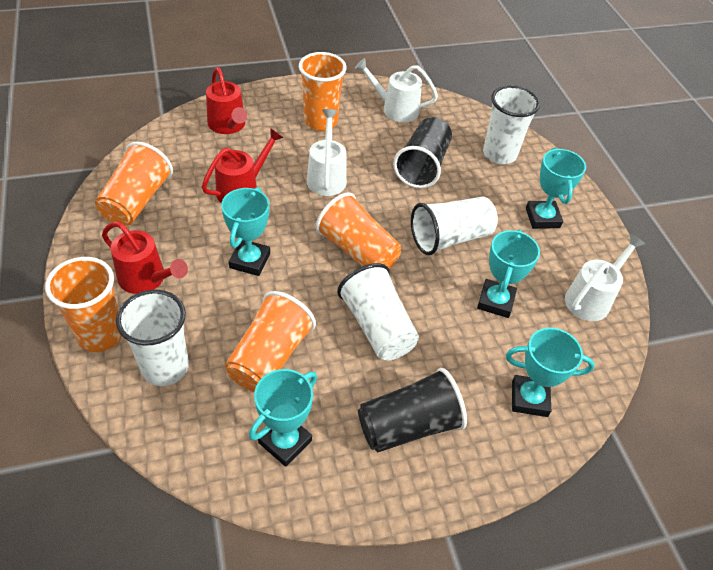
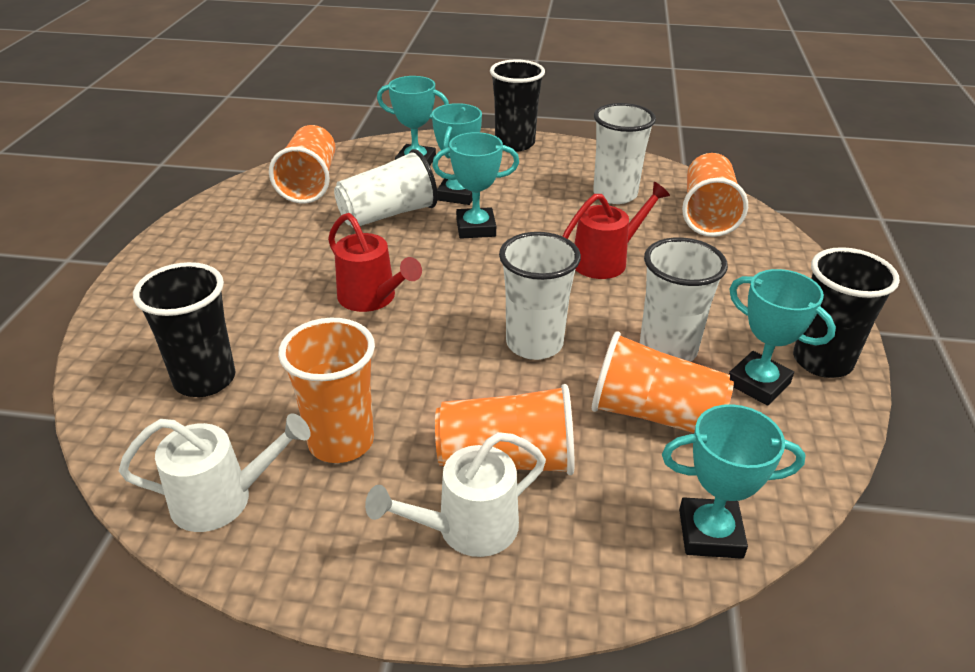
black cup: 2 -> 3
red watering can: 3 -> 2
white watering can: 3 -> 2

